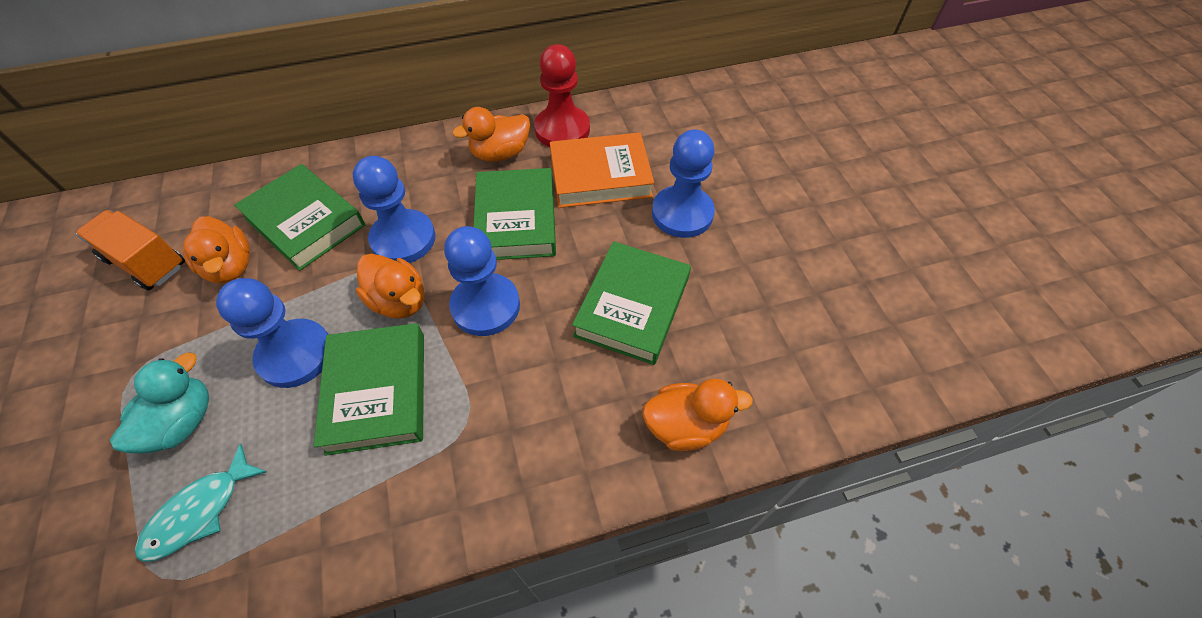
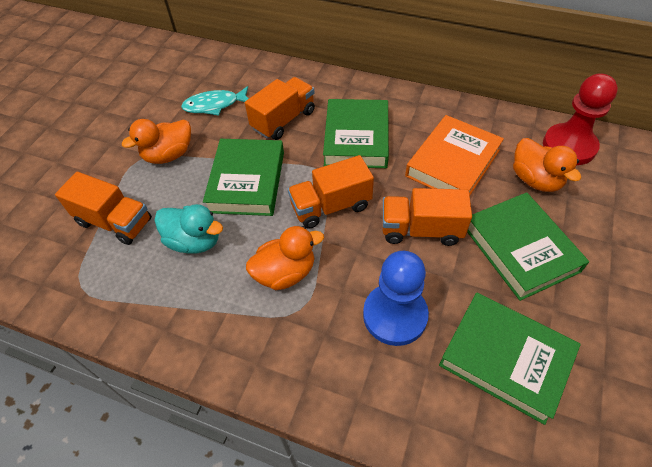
blue pawn: 4 -> 1
orange duck: 4 -> 3
orange truck: 1 -> 4

